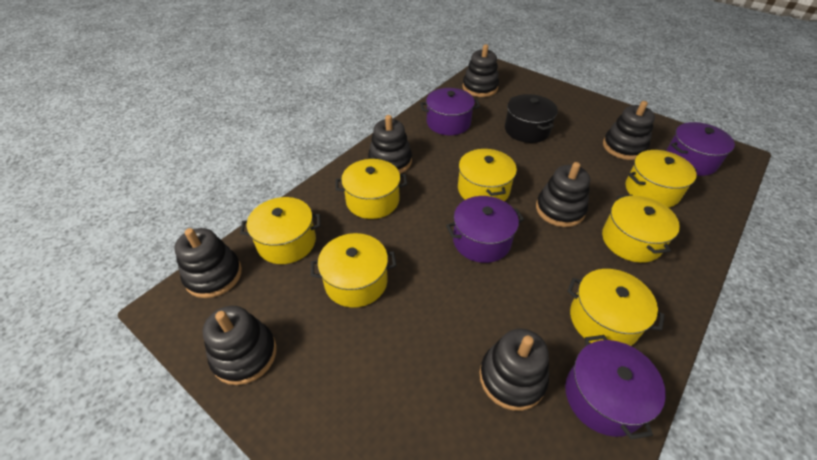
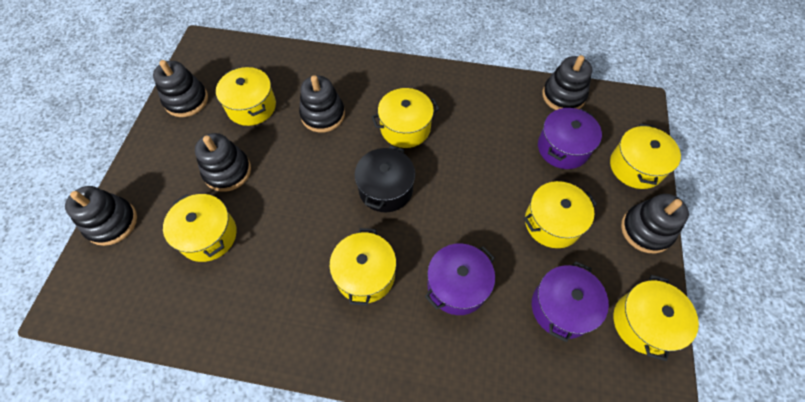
black stacking toy: 7 -> 6
purple pot: 4 -> 3

